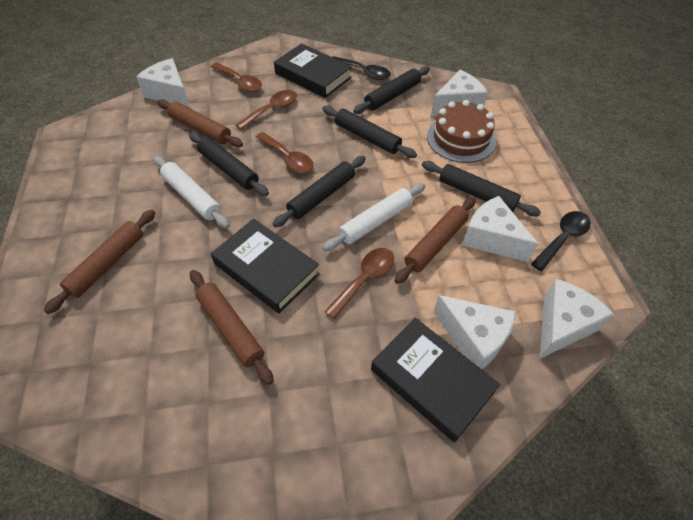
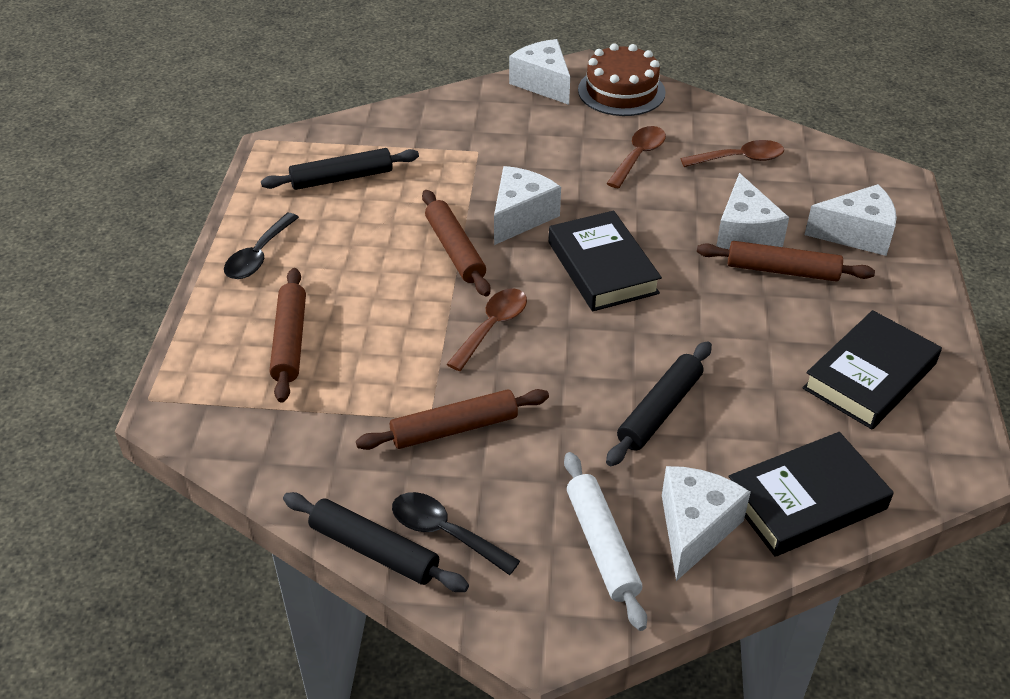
black rolling pin: 5 -> 3
brown spoon: 4 -> 3
white rolling pin: 2 -> 1

